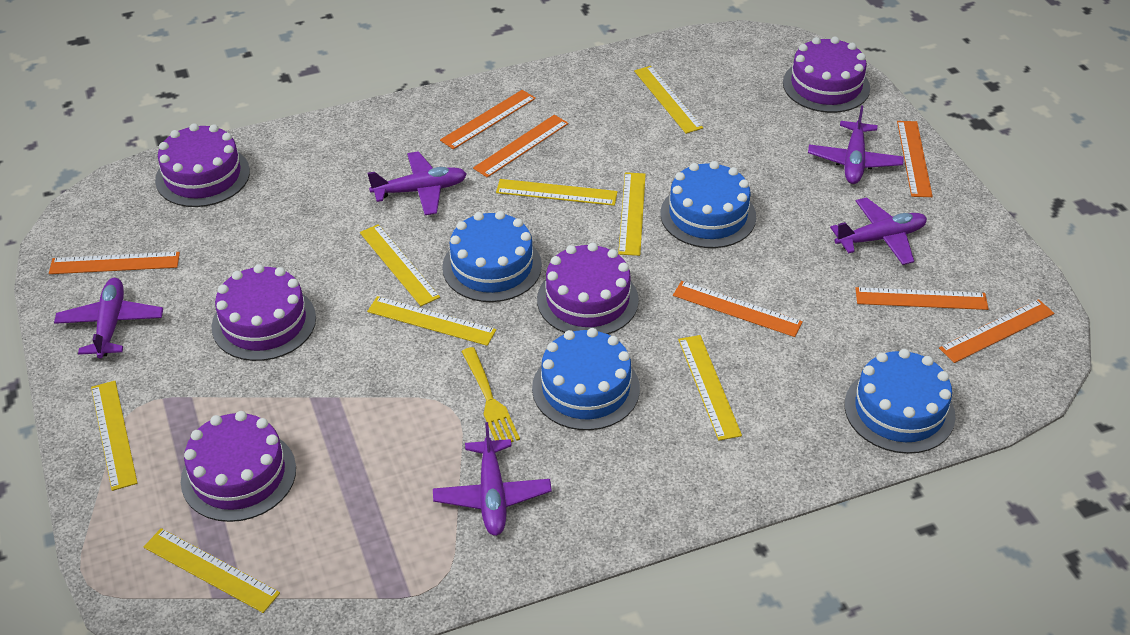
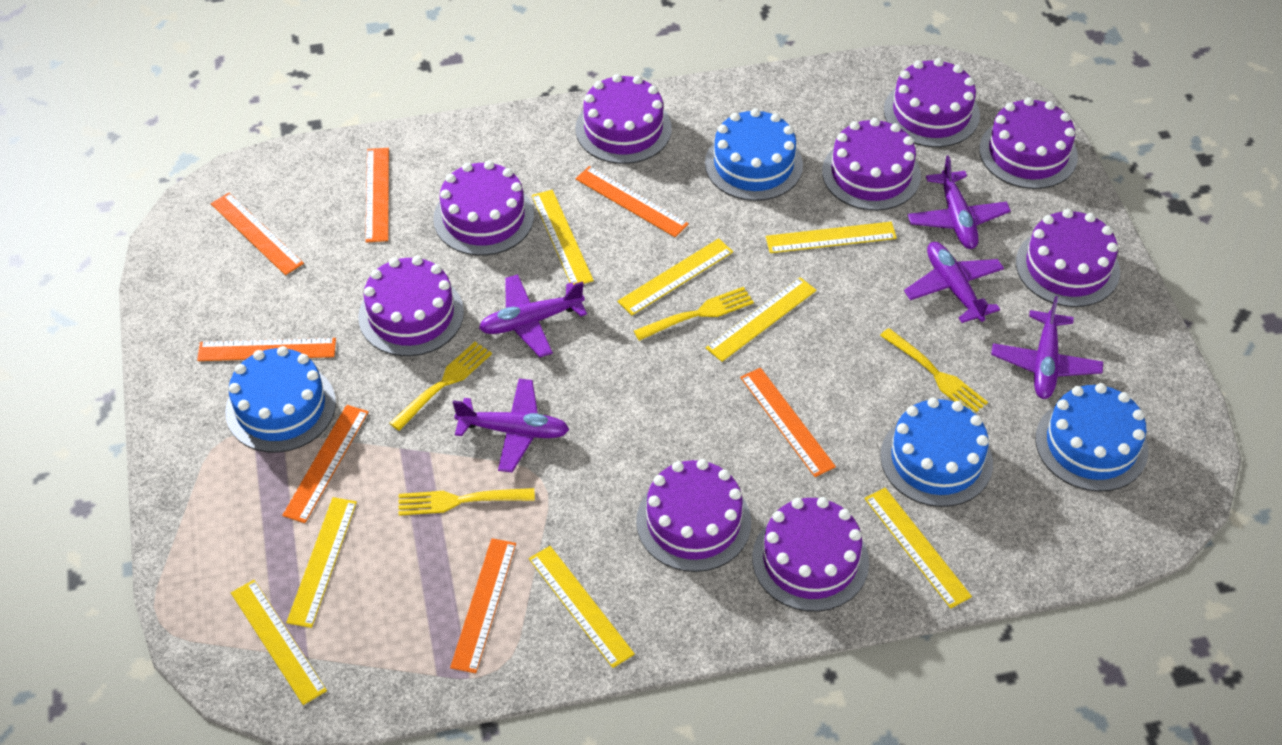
purple cake: 5 -> 9
yellow fork: 1 -> 4

